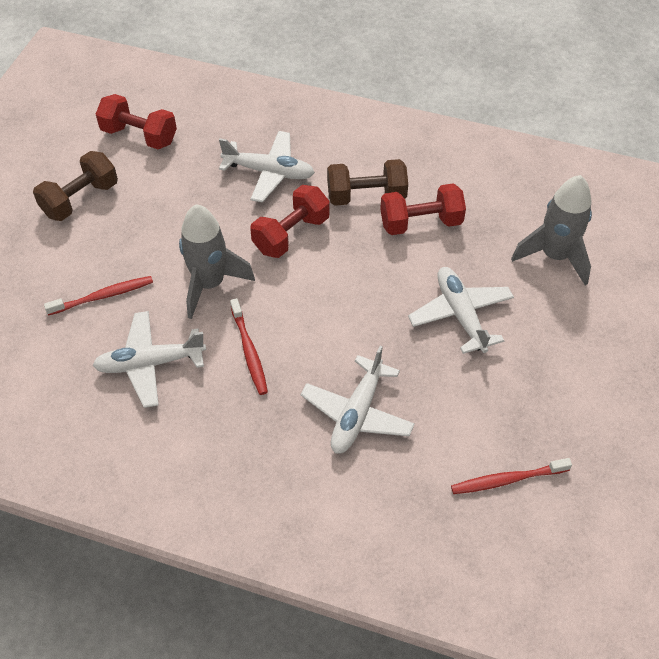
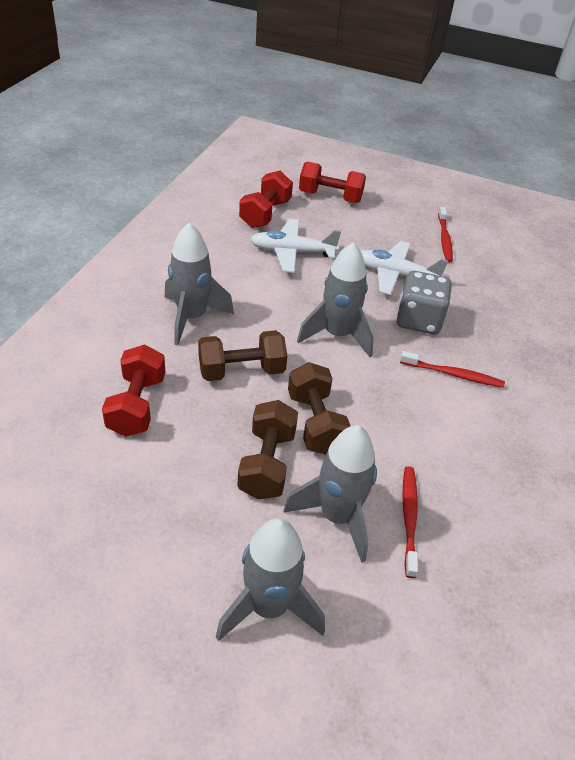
brown dumbbell: 2 -> 3
grey dice: 0 -> 1
grey rocket: 2 -> 4
white plane: 4 -> 2

